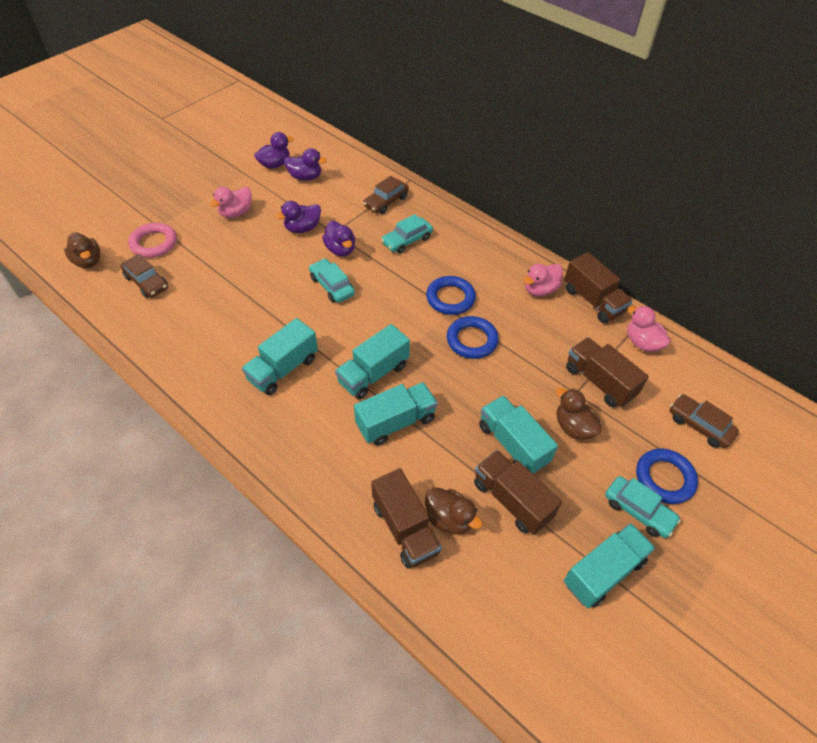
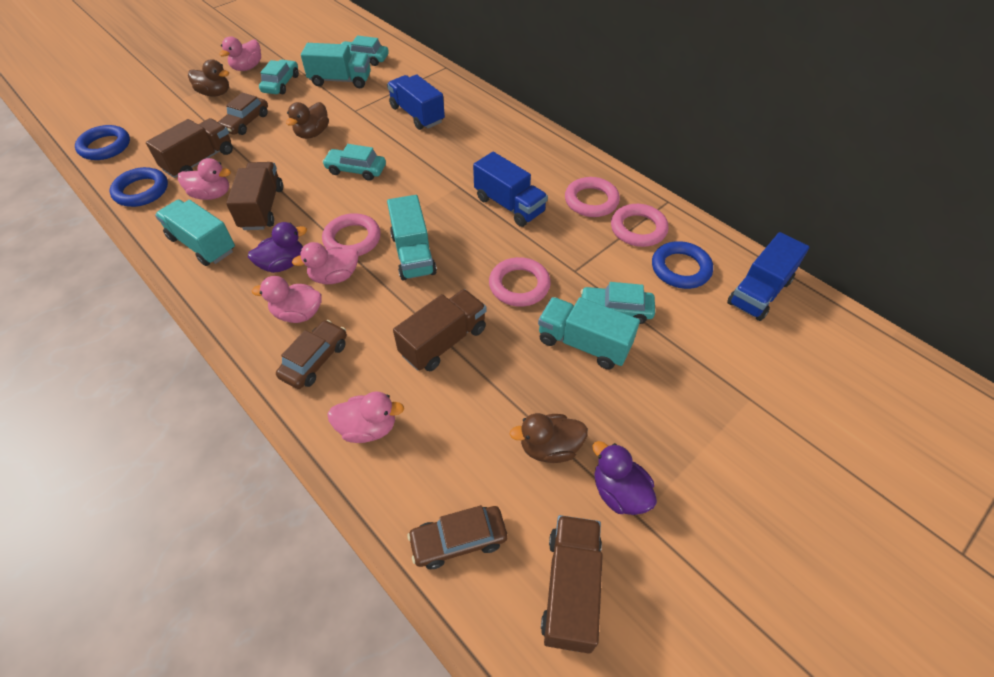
blue truck: 0 -> 3
pink duck: 3 -> 5
pink ring: 1 -> 4
purple duck: 4 -> 2
turquoise car: 3 -> 4
turquoise truck: 5 -> 4

